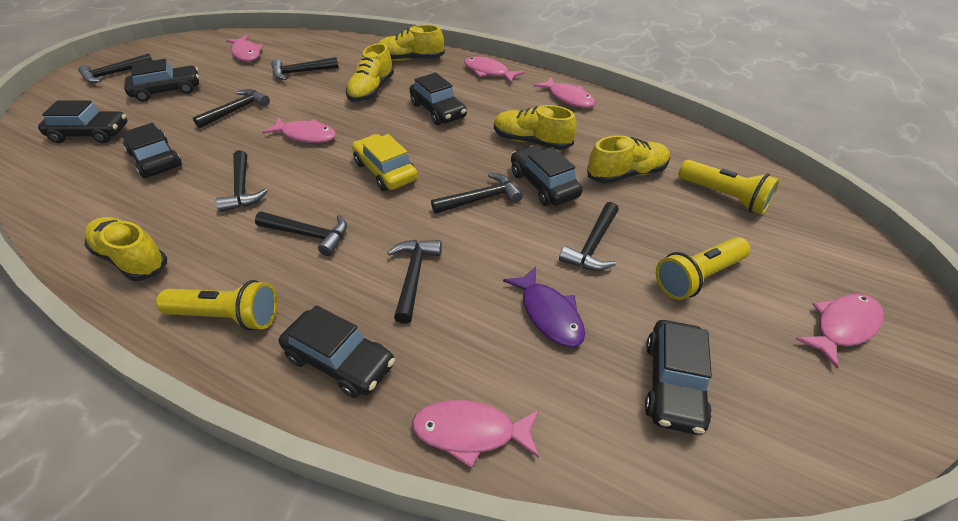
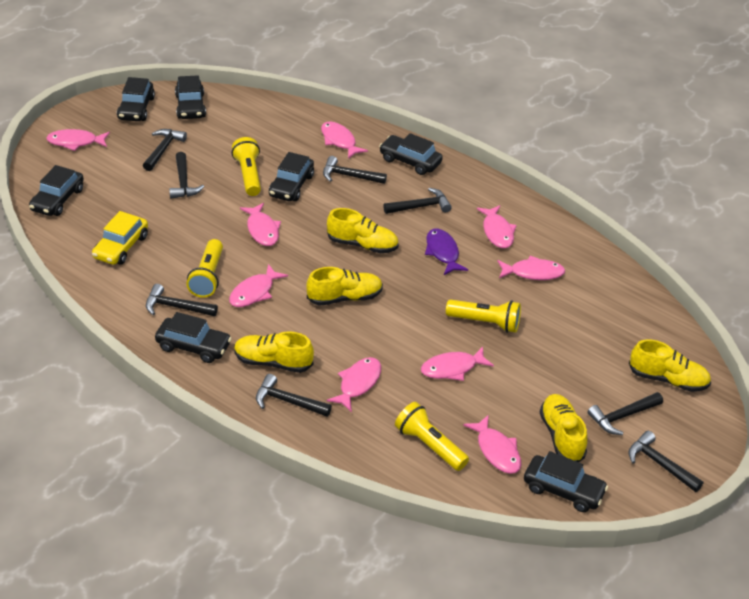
pink fish: 6 -> 9
yellow flashlight: 3 -> 4

